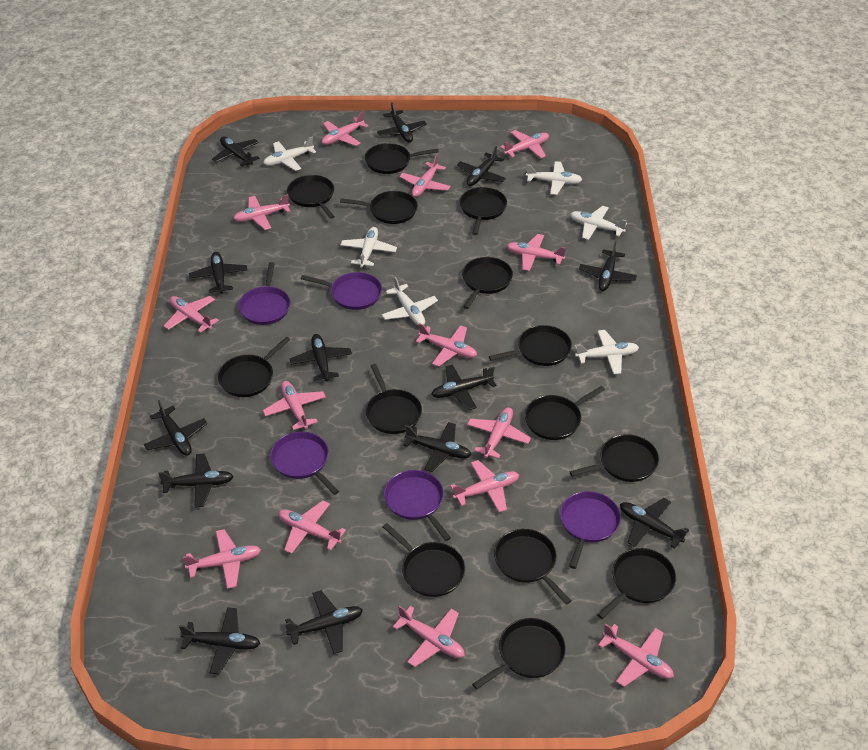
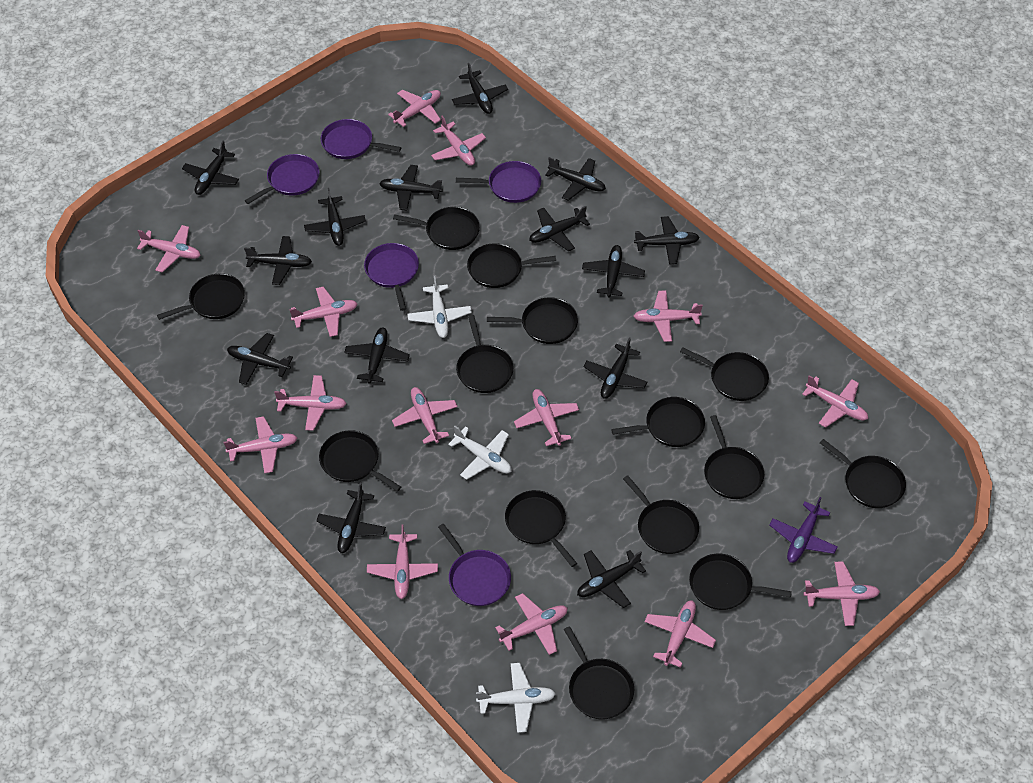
black plane: 13 -> 14
purple plane: 0 -> 1
white plane: 6 -> 3

